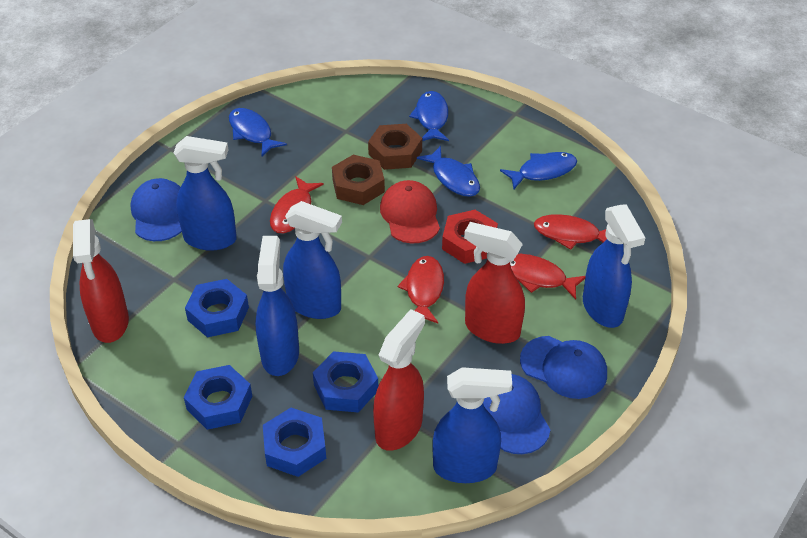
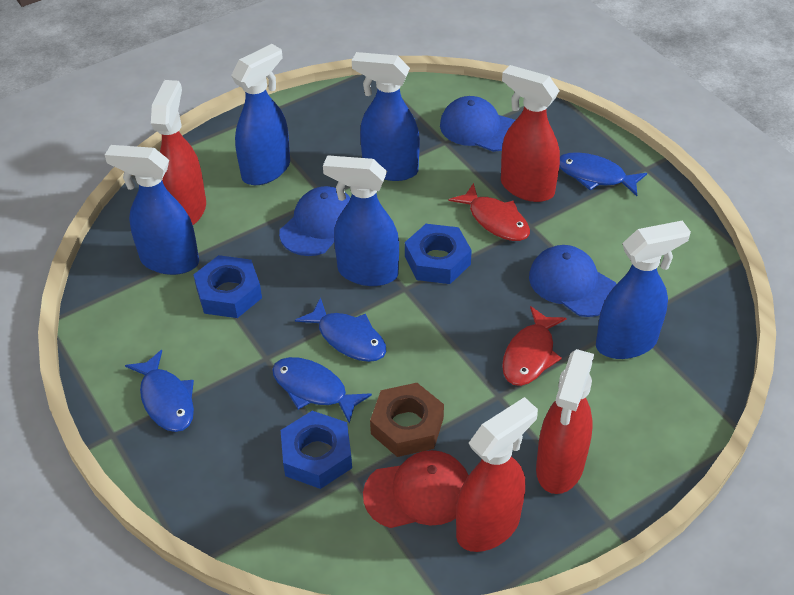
blue nut: 4 -> 3
brown nut: 2 -> 1
red fish: 4 -> 2
red nut: 1 -> 0
red spray bottle: 3 -> 4

